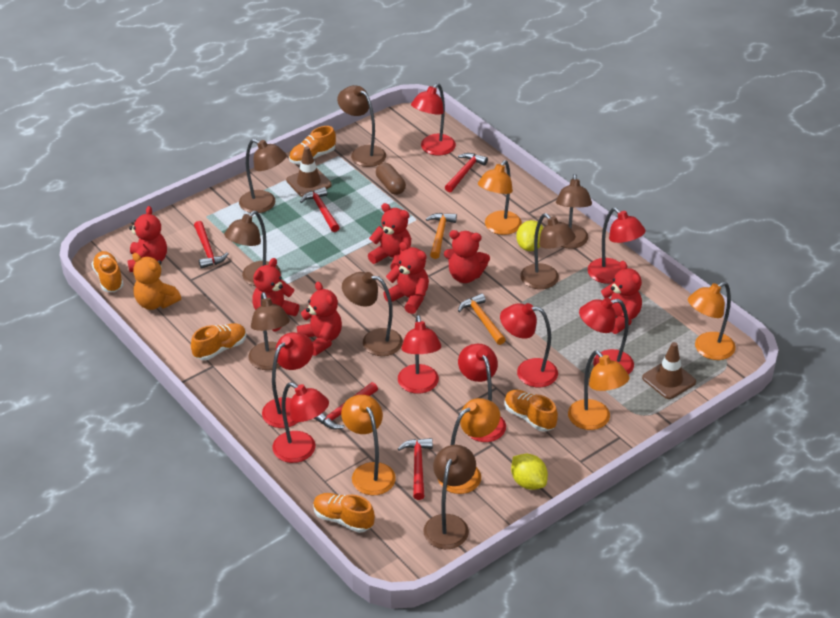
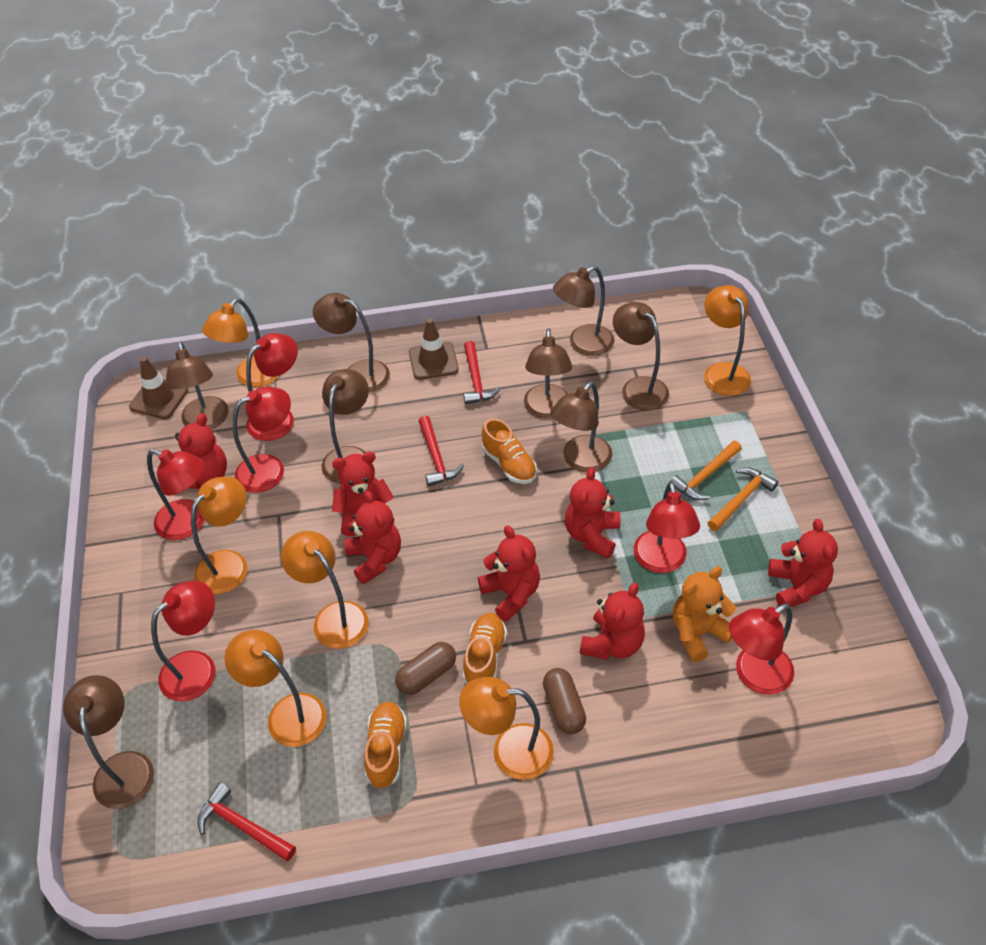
brown capsule: 1 -> 2
orange lamp: 5 -> 6
orange shoe: 5 -> 3
red hammer: 5 -> 3
red lamp: 8 -> 6
yellow lemon: 2 -> 0

